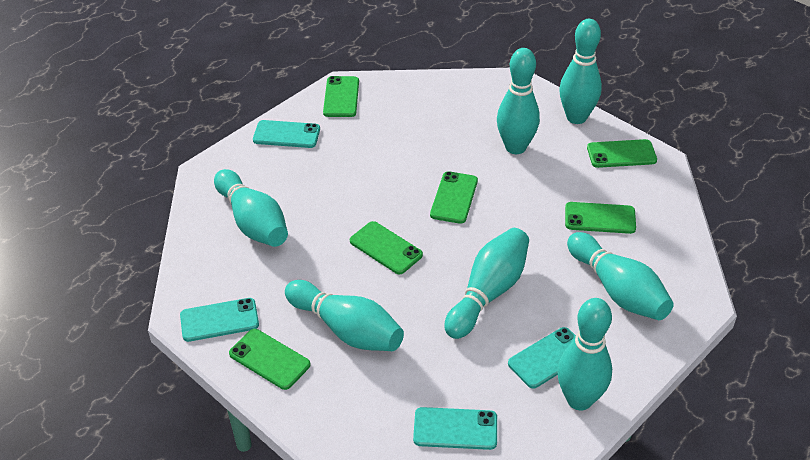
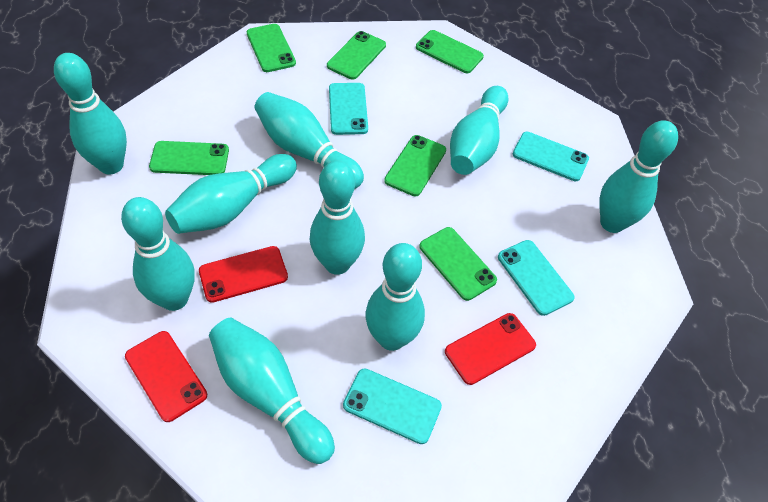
red phone: 0 -> 3
turquoise bowling pin: 7 -> 9

